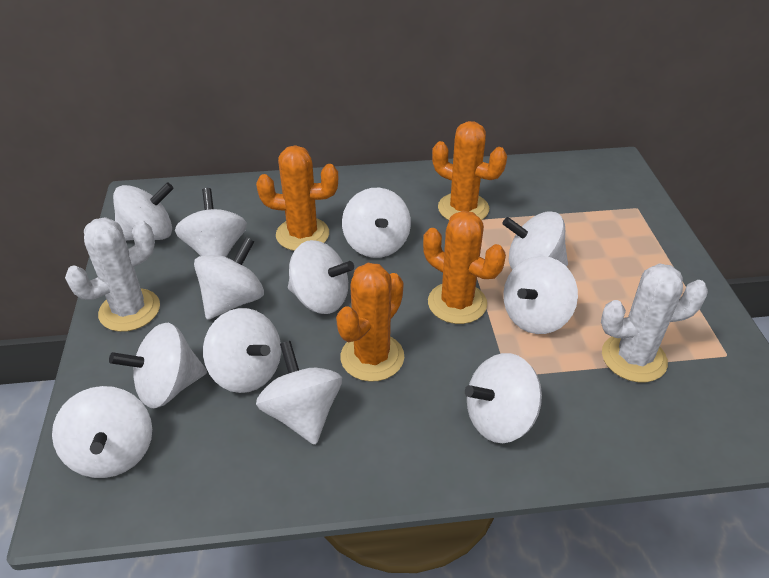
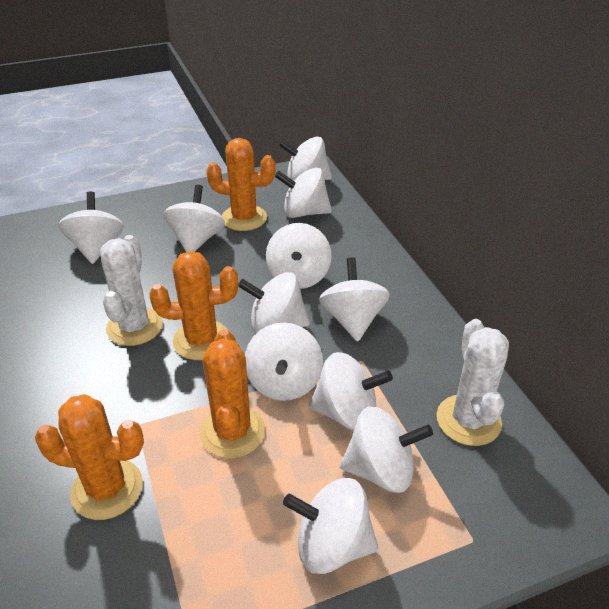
white spinning top: 12 -> 11

